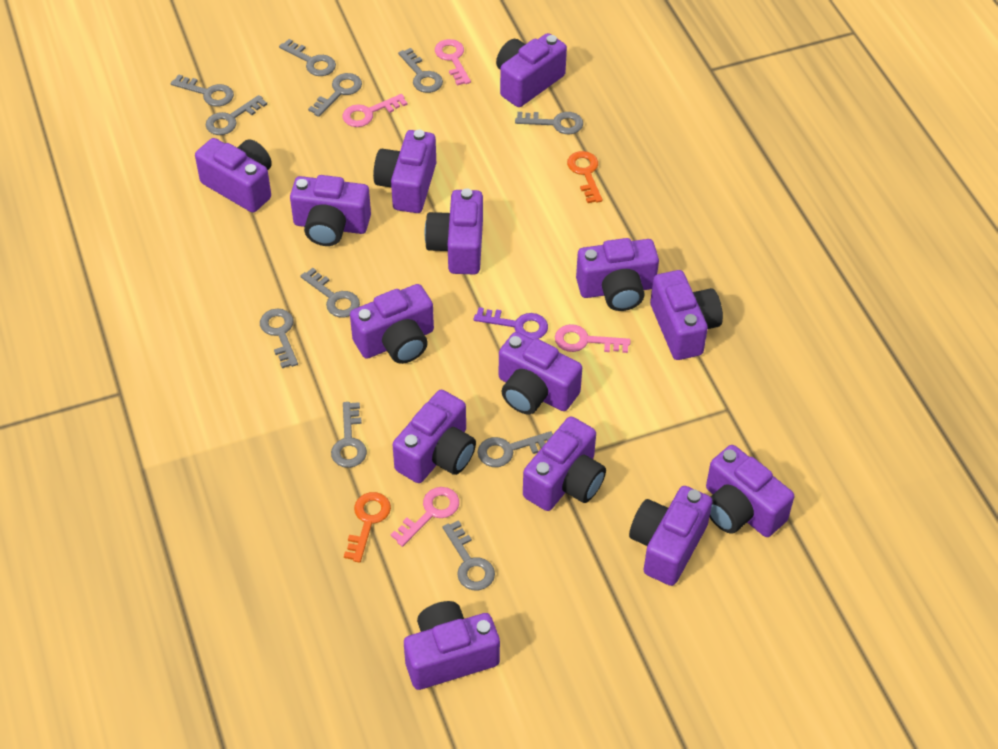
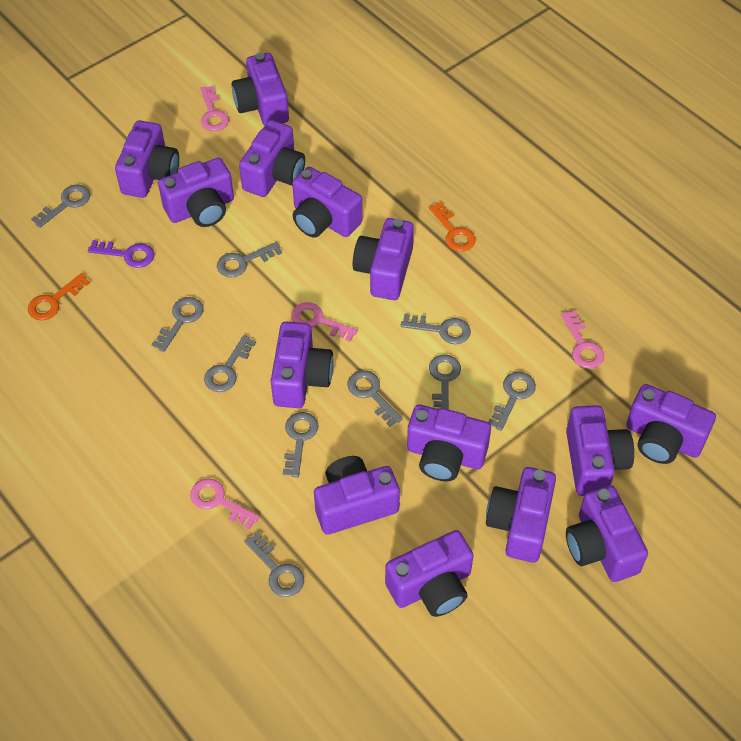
grey key: 11 -> 10

